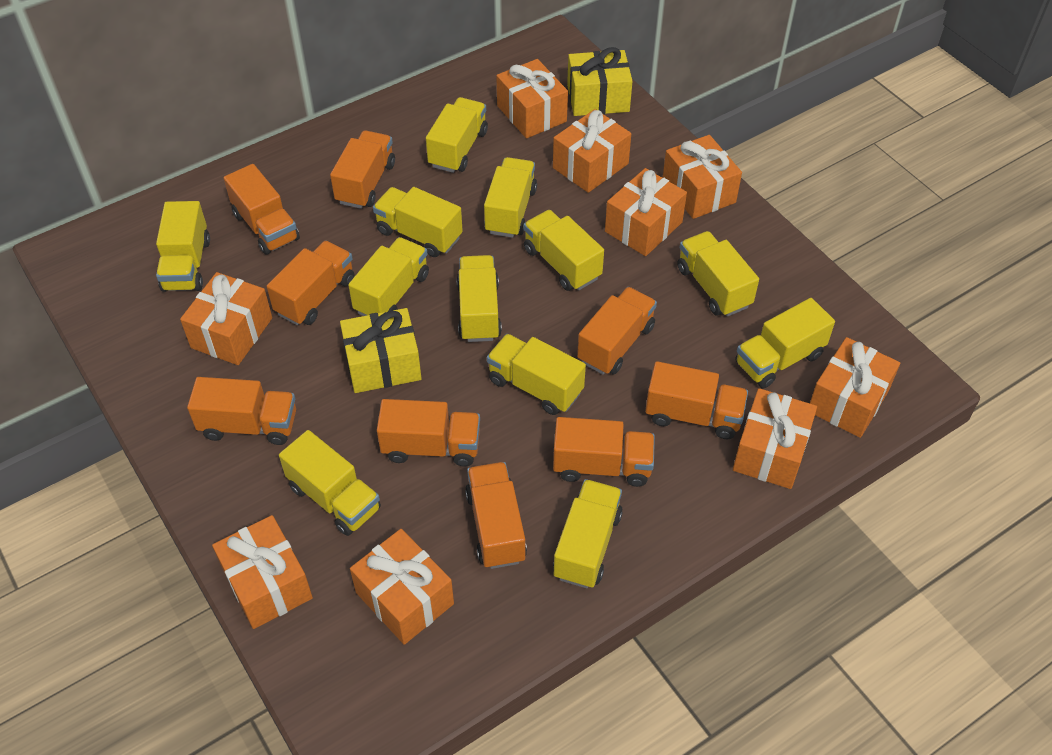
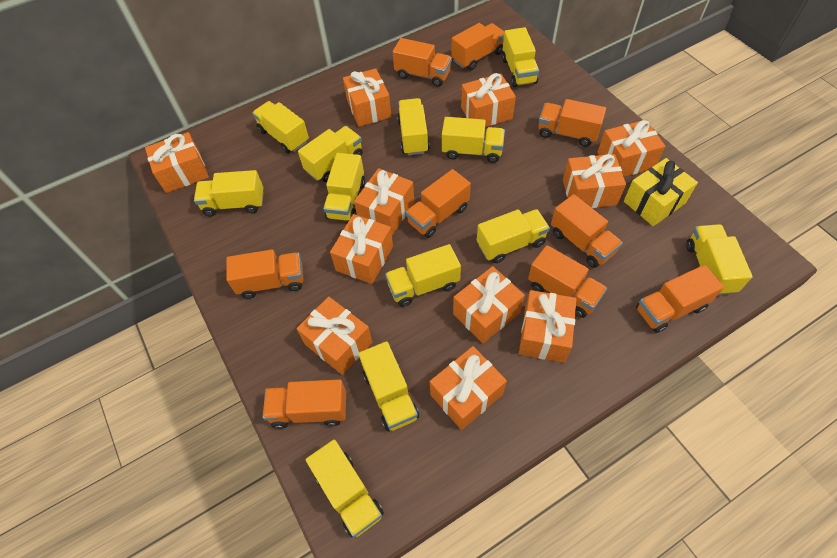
orange gift: 9 -> 11
yellow gift: 2 -> 1

